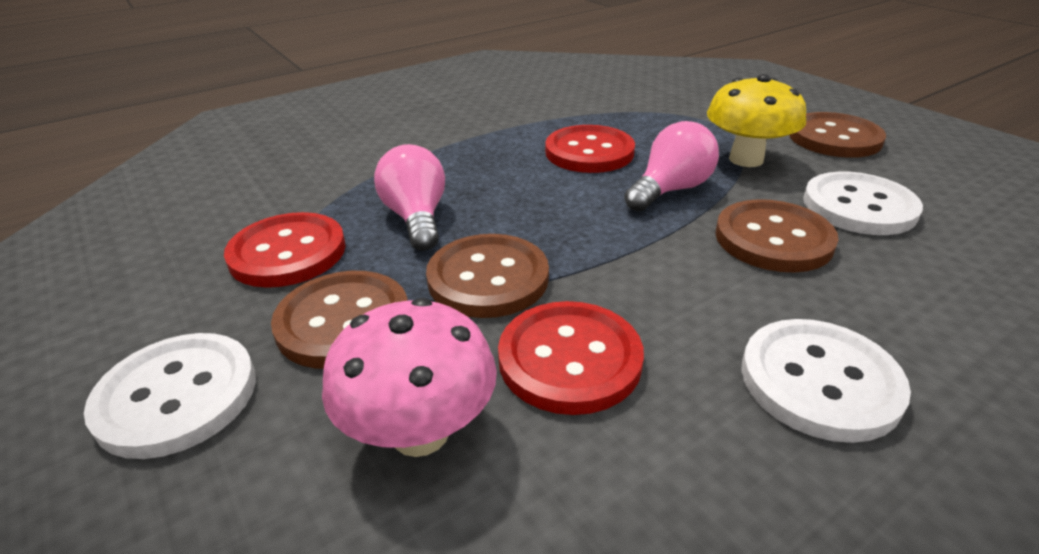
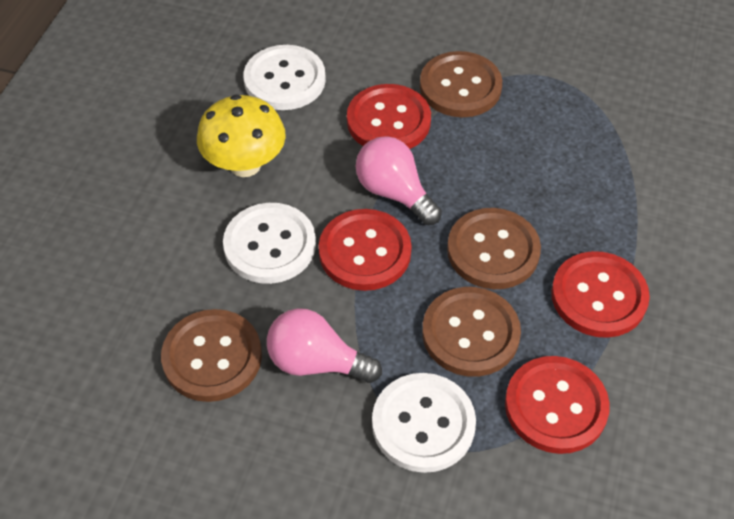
pink mushroom: 1 -> 0
red button: 3 -> 4

